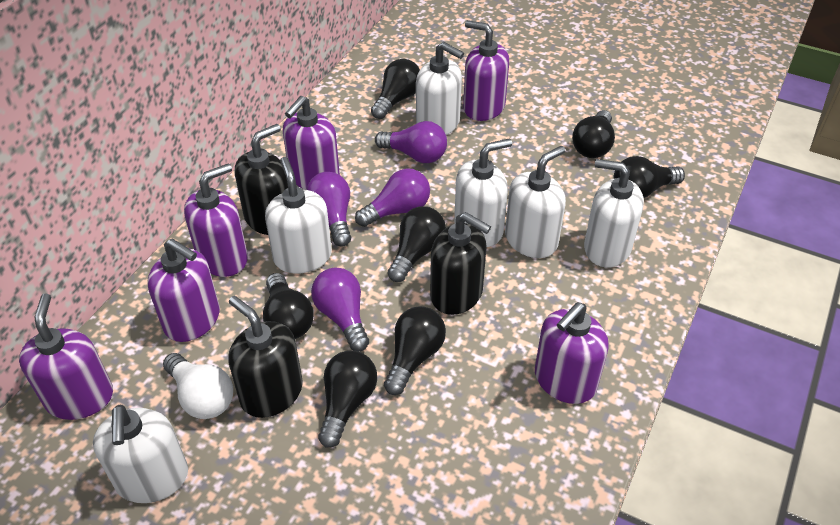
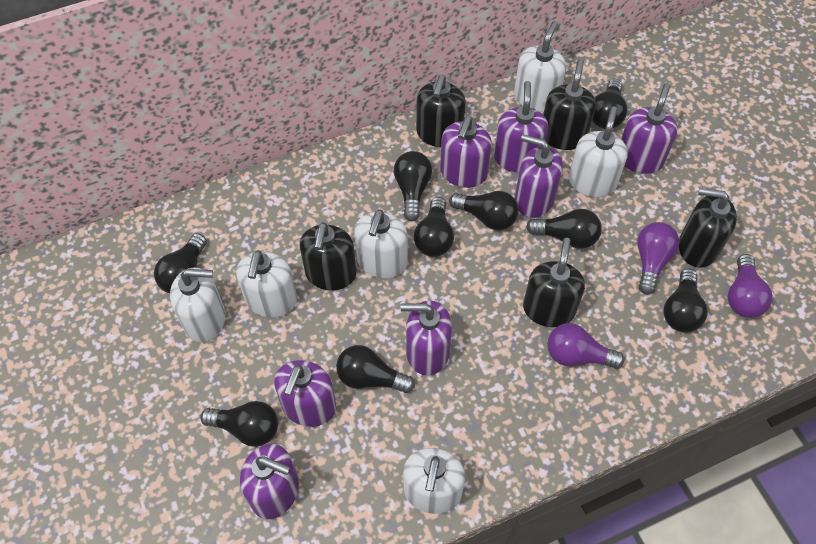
black light bulb: 7 -> 9
black soap dispenser: 3 -> 5
purple light bulb: 4 -> 3
purple soap dispenser: 6 -> 7
white light bulb: 1 -> 0

